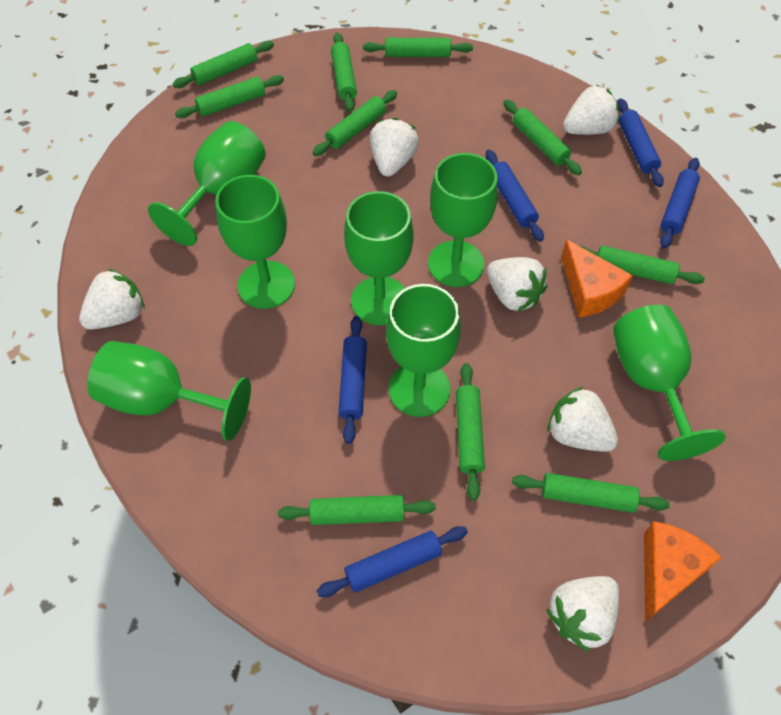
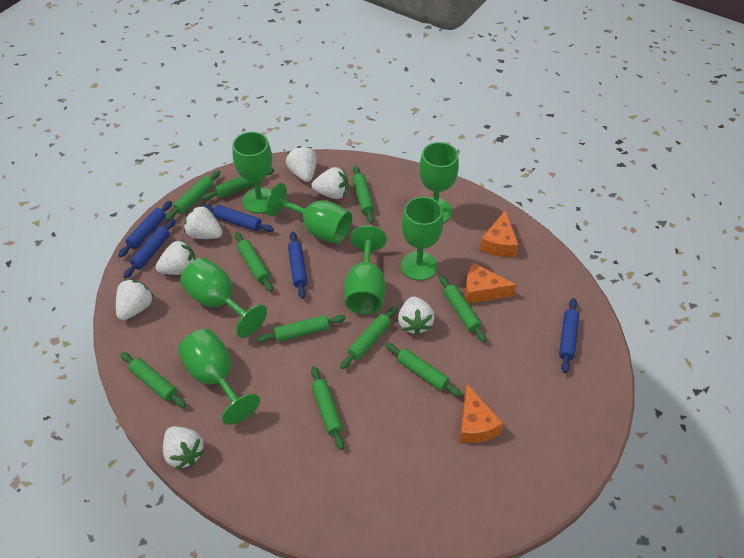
orange cheese: 2 -> 3
white strawberry: 6 -> 7

